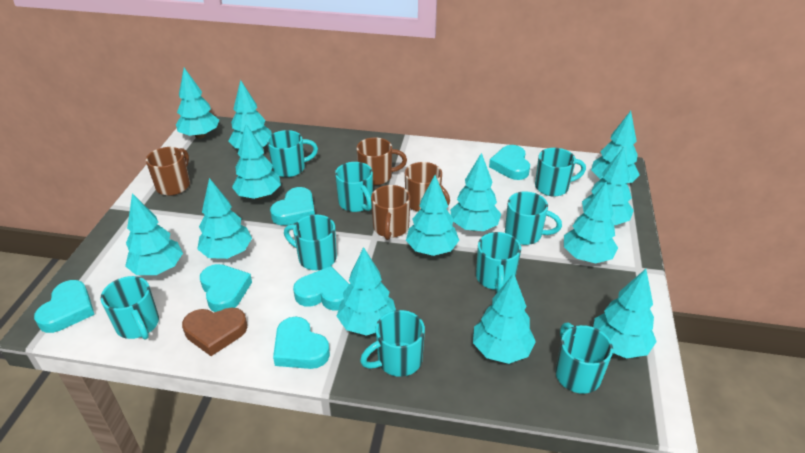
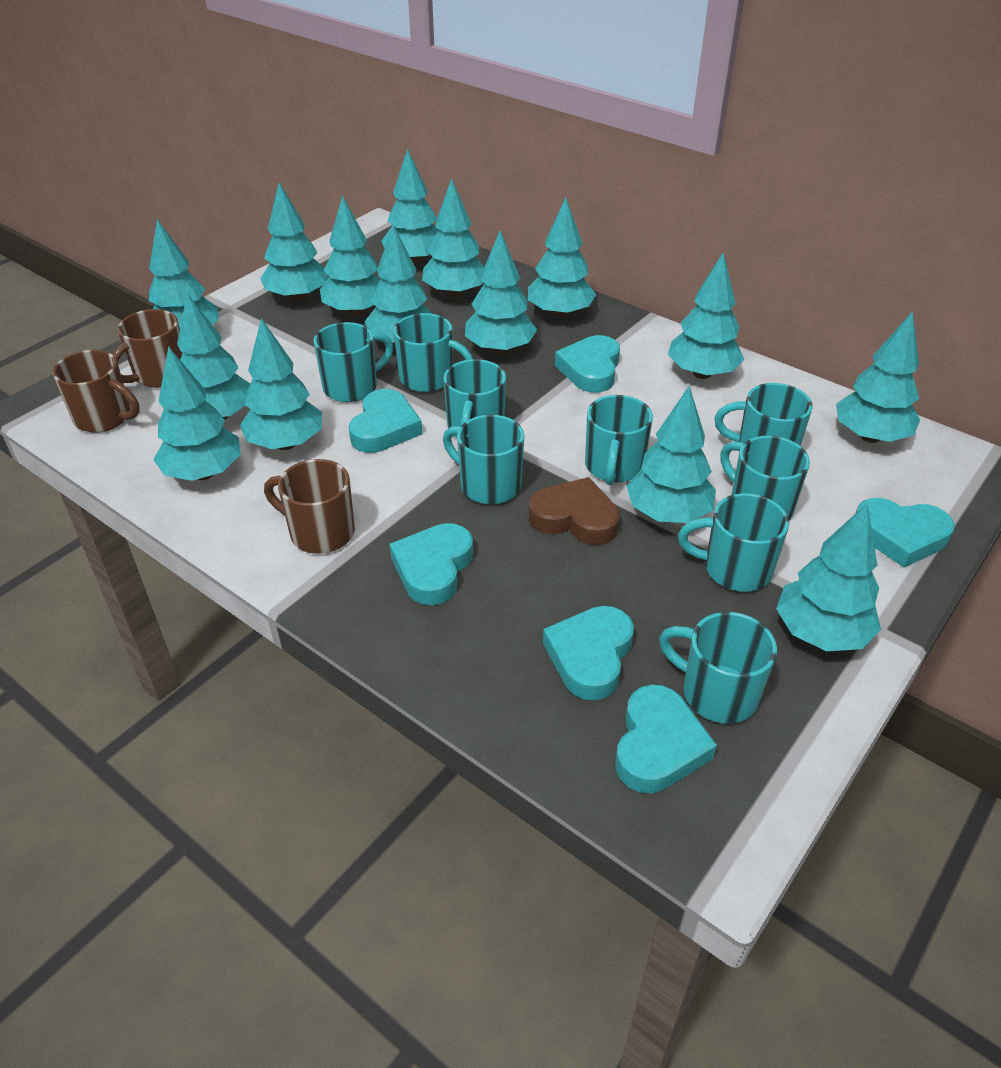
brown mug: 4 -> 3
turquoise tree: 13 -> 15

